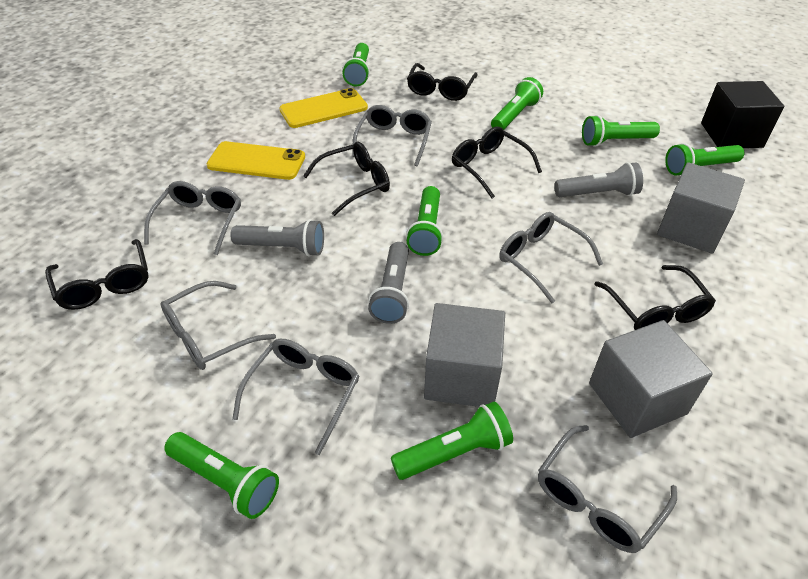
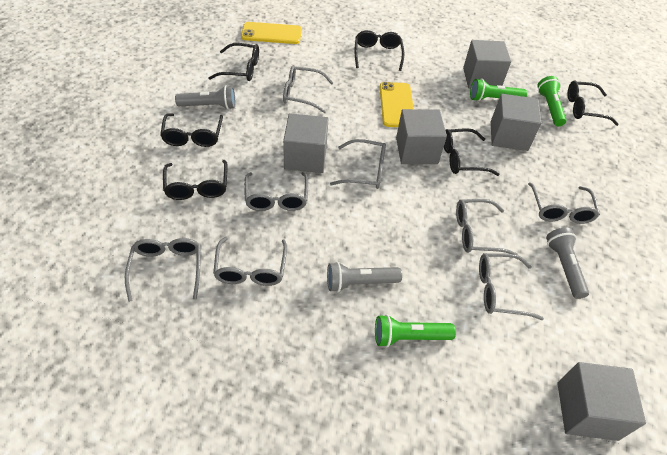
black cube: 1 -> 0
black glasses: 5 -> 6
green flashlight: 7 -> 3
grey cube: 3 -> 5
grey glasses: 6 -> 8

